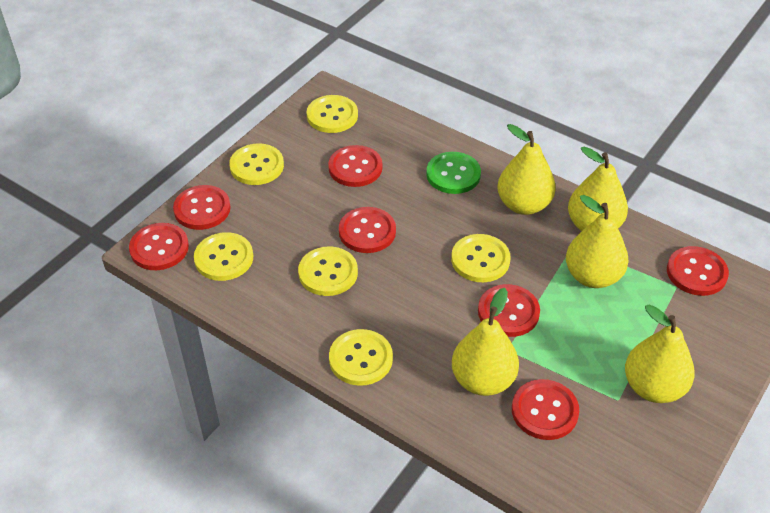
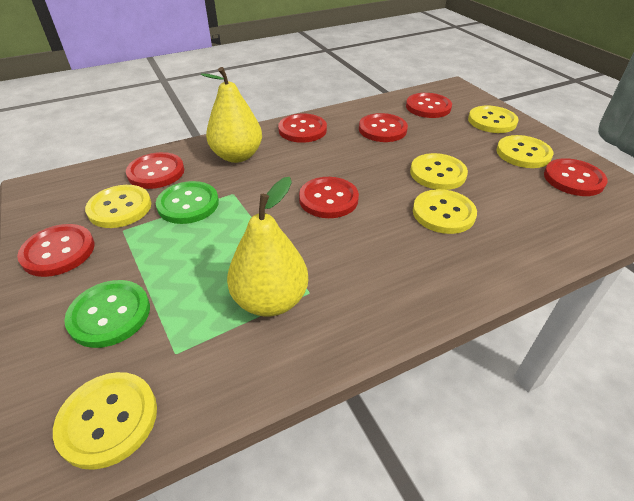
green button: 1 -> 2
yellow pear: 5 -> 2

